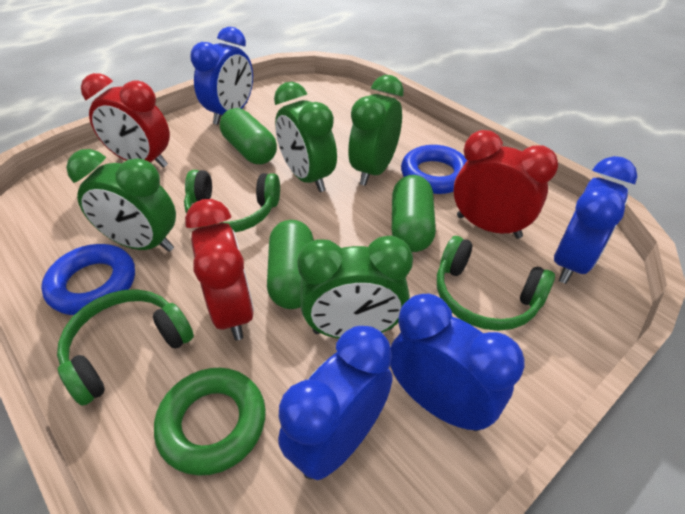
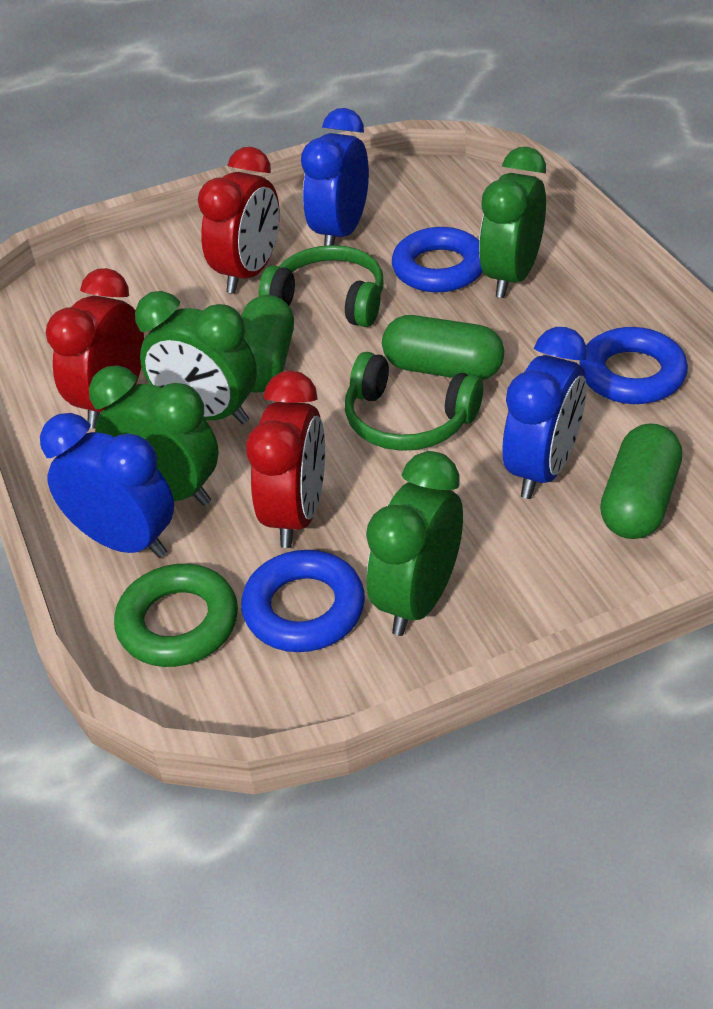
blue clock: 4 -> 3
blue ring: 2 -> 3
green headphones: 3 -> 2

